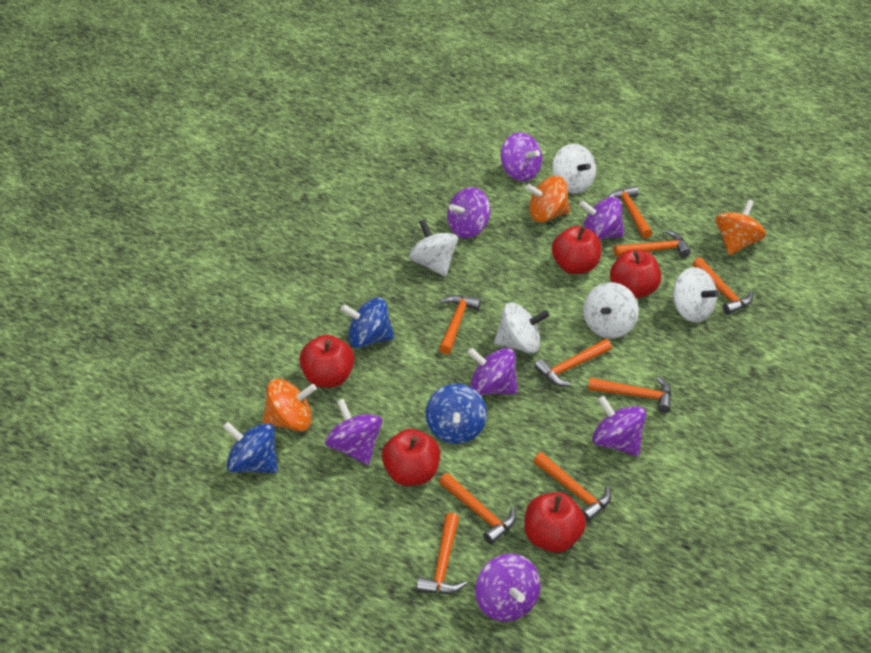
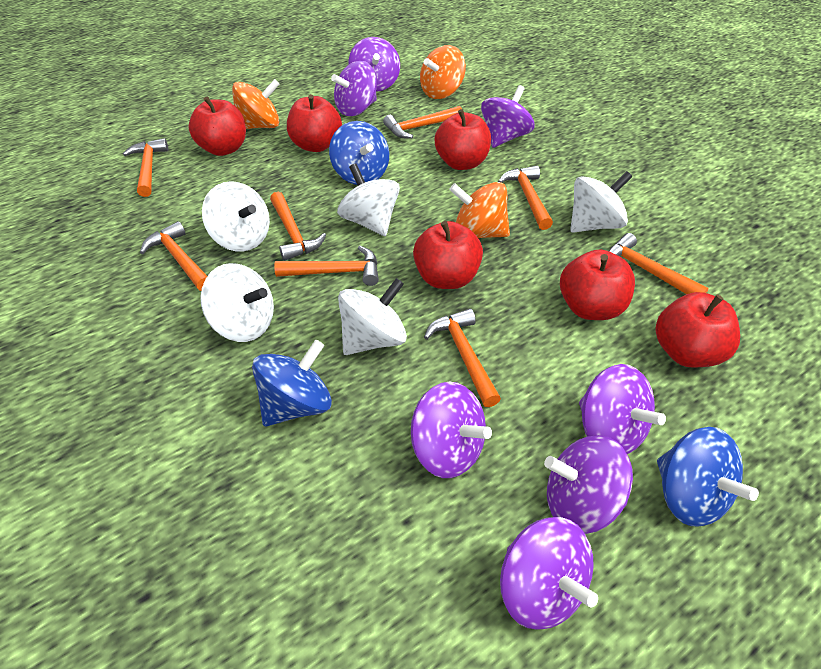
orange hammer: 9 -> 8
red apple: 5 -> 6

